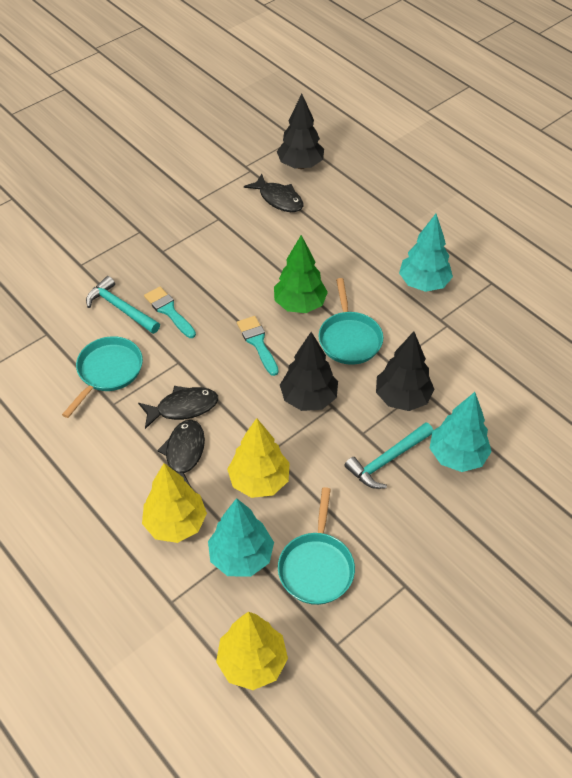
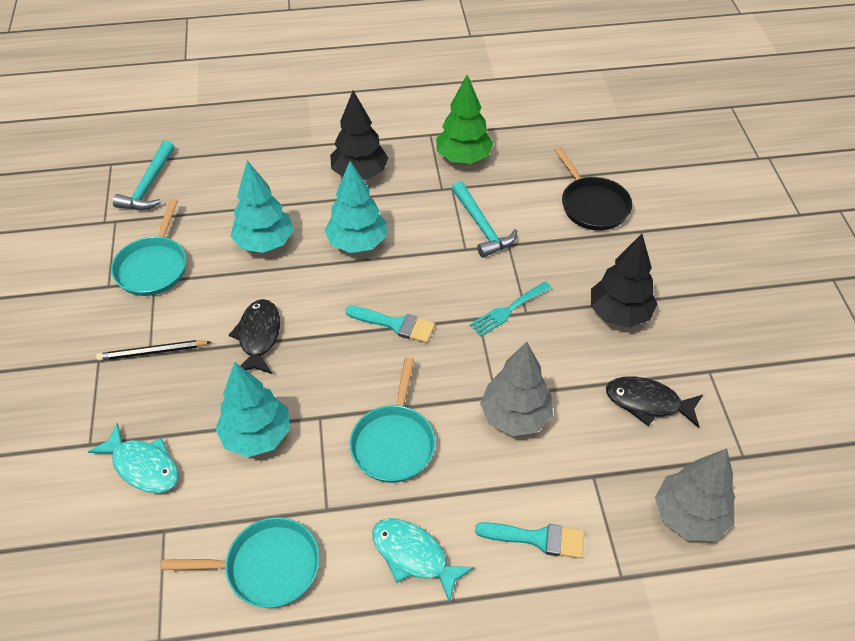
black fish: 3 -> 2
black pan: 0 -> 1
black pencil: 0 -> 1
black tree: 3 -> 2
grey tree: 0 -> 2
turquoise fish: 0 -> 2
turquoise fork: 0 -> 1
yellow tree: 3 -> 0

